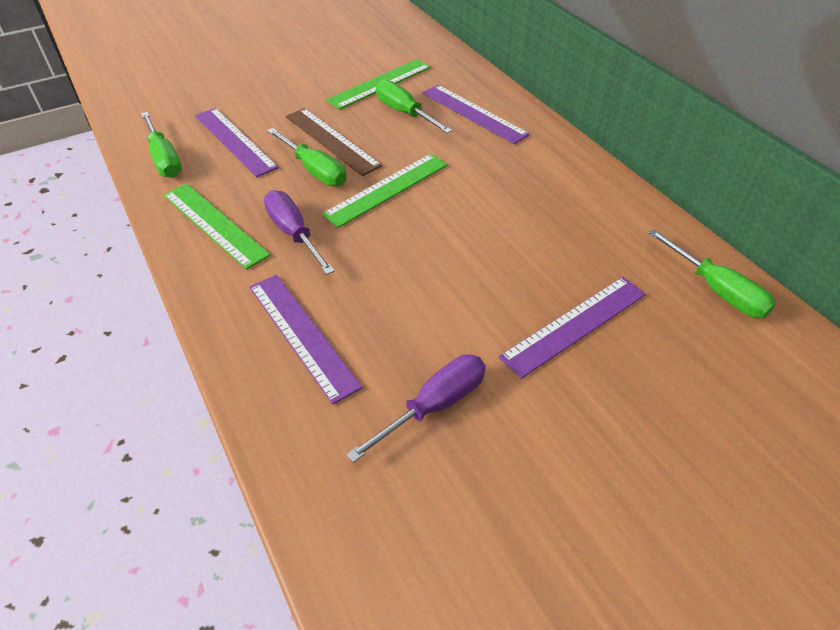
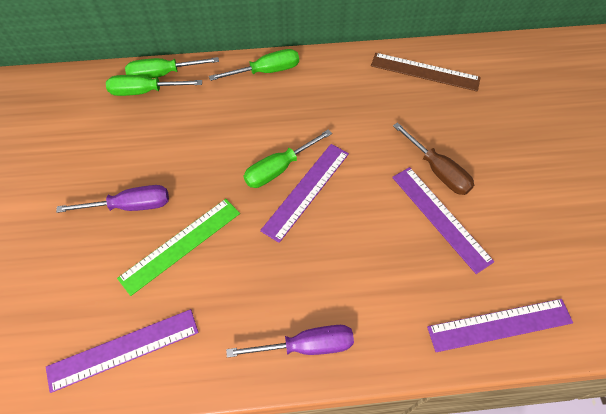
brown screwdriver: 0 -> 1
green ruler: 3 -> 1

